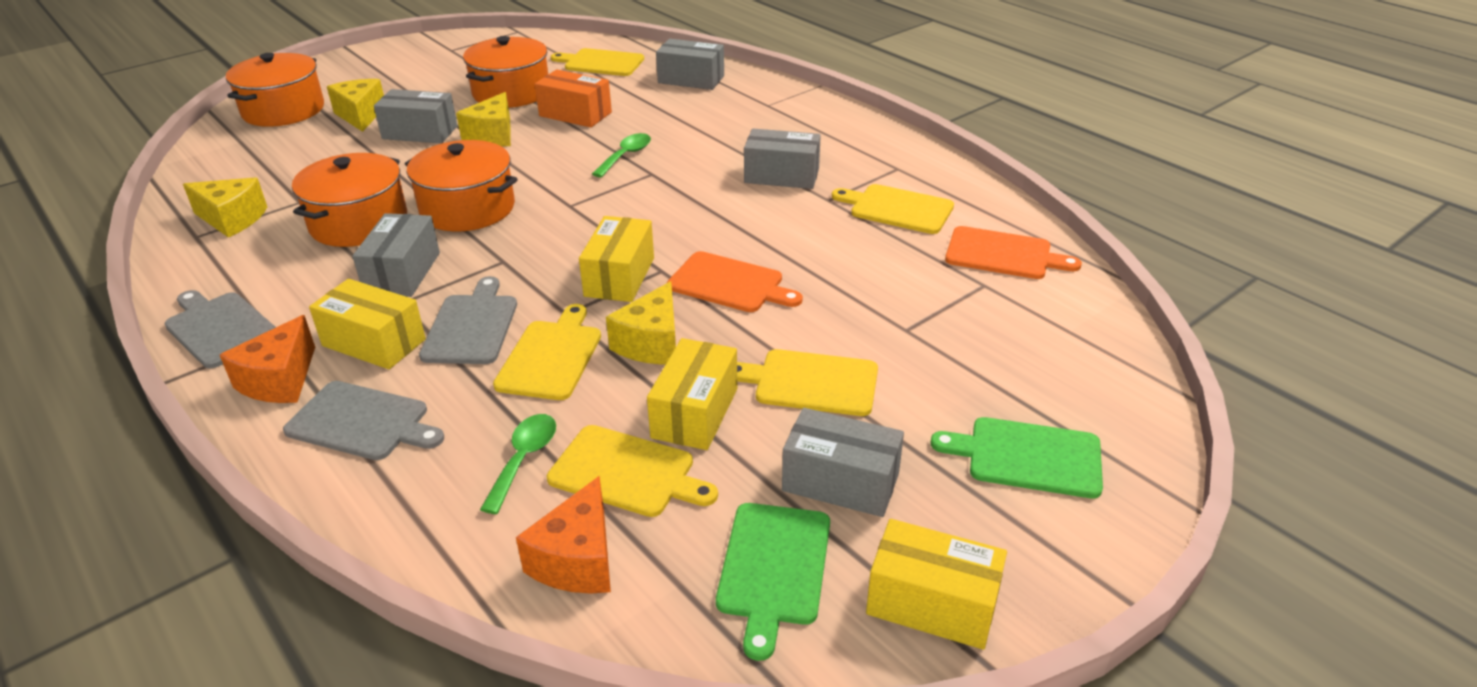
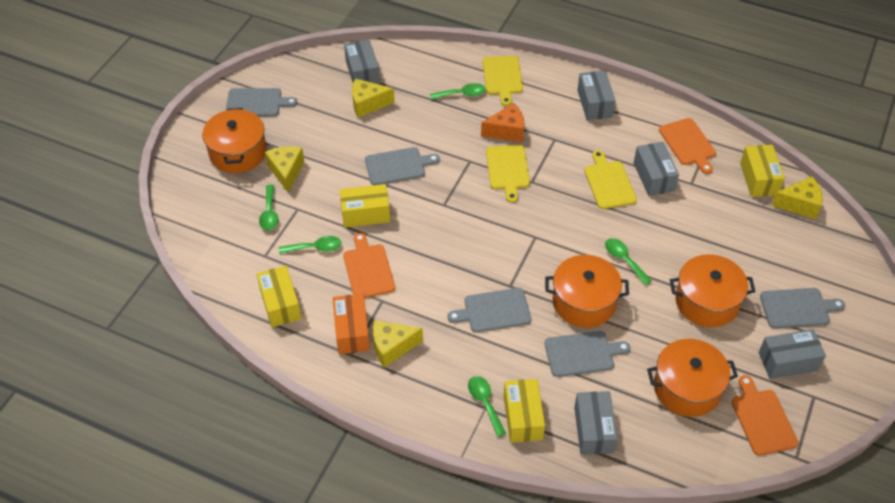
green cutting board: 2 -> 0
green spoon: 2 -> 5
grey cutting board: 3 -> 5
orange cheese: 2 -> 1
orange cutting board: 2 -> 3
yellow cutting board: 5 -> 3

